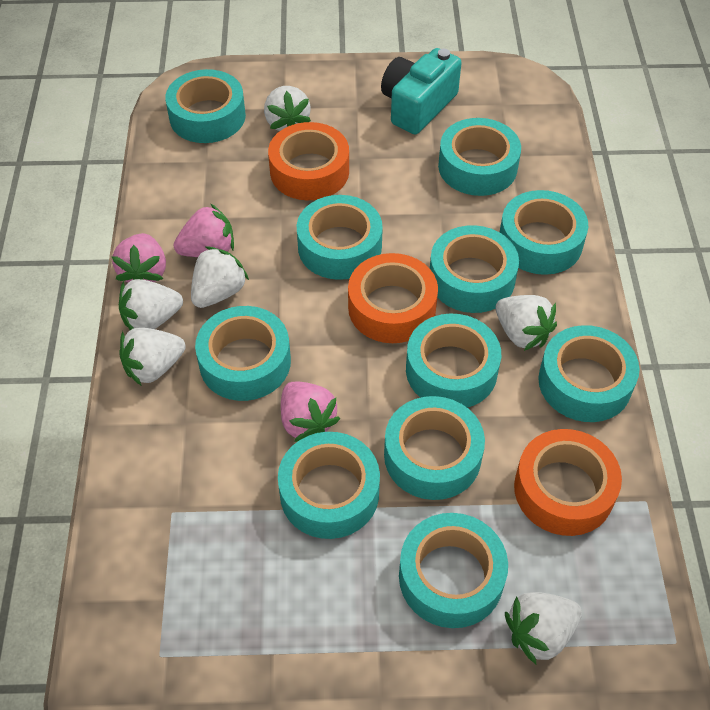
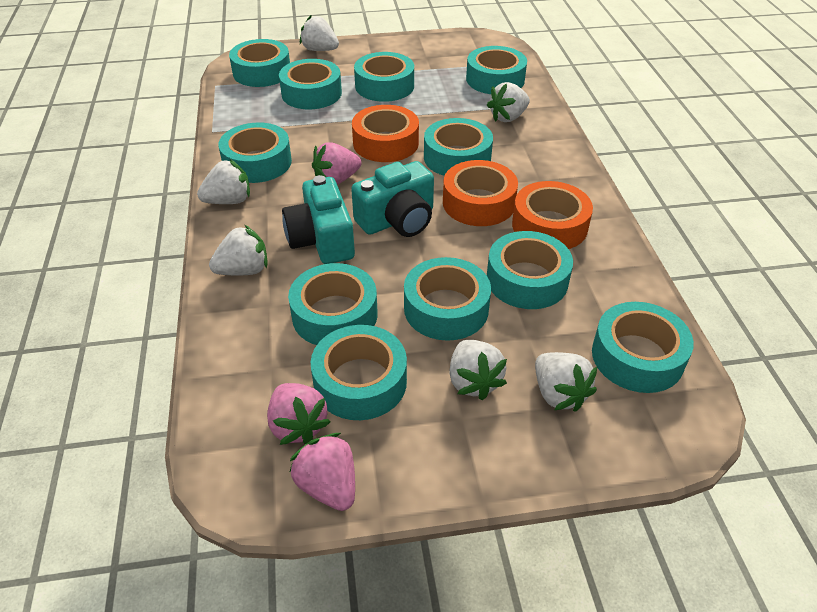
turquoise camera: 1 -> 2

